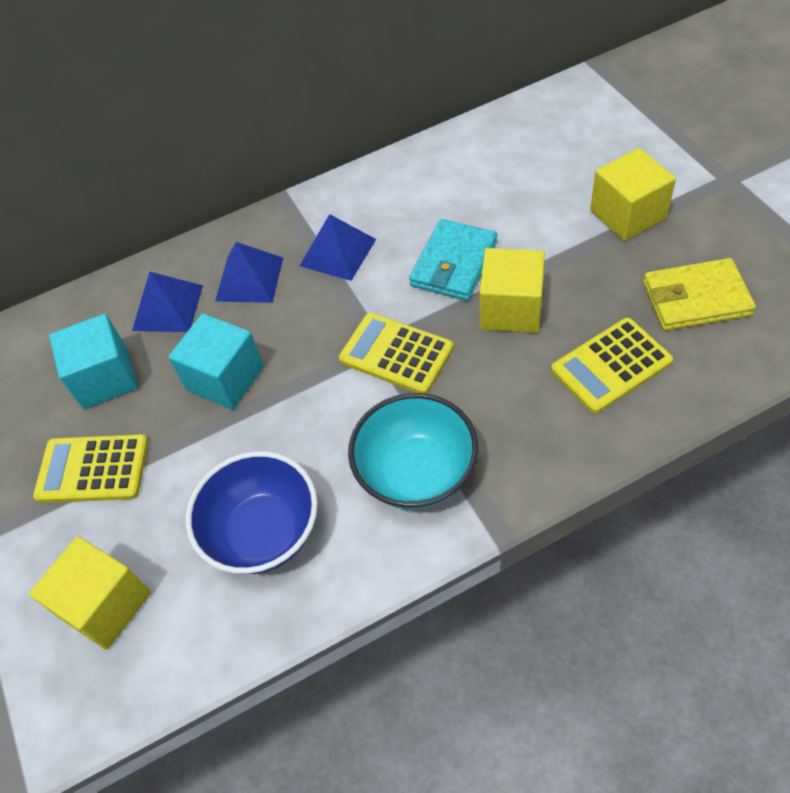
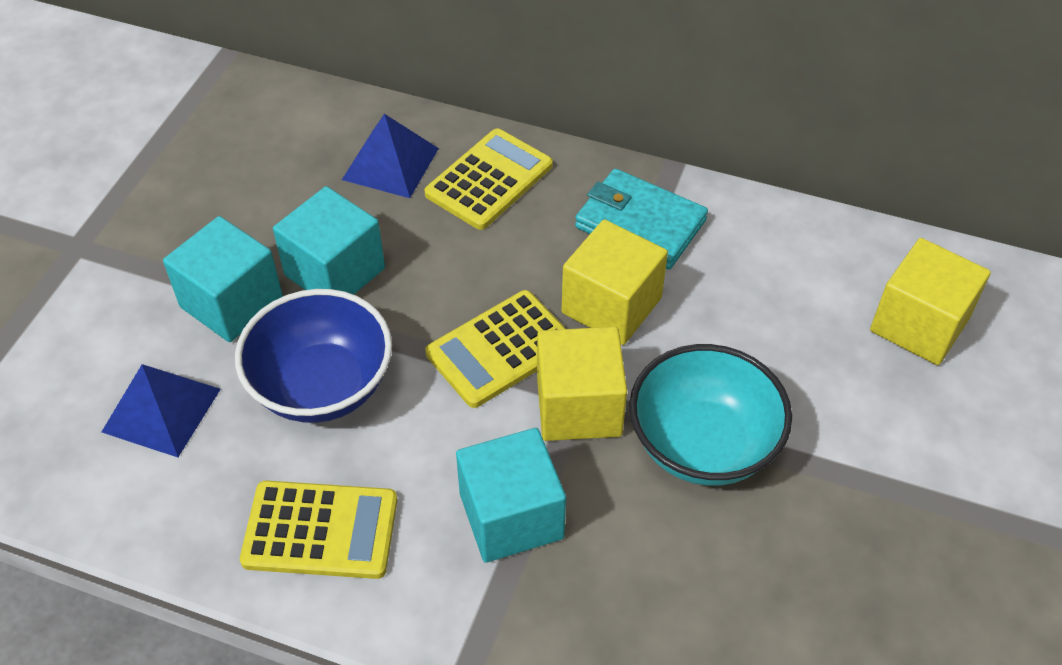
blue pyramid: 3 -> 2
turquoise cube: 2 -> 3
yellow wallet: 1 -> 0

